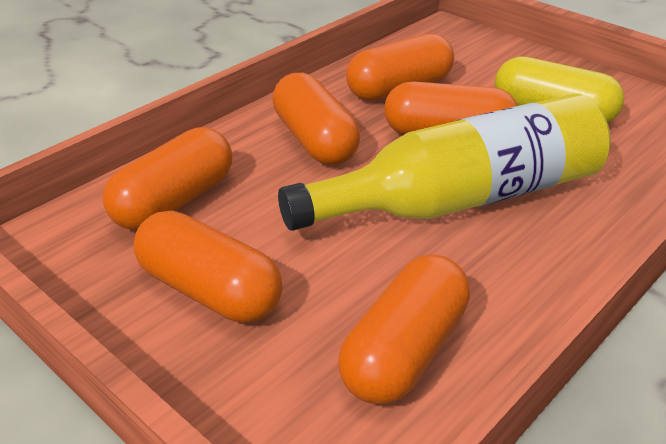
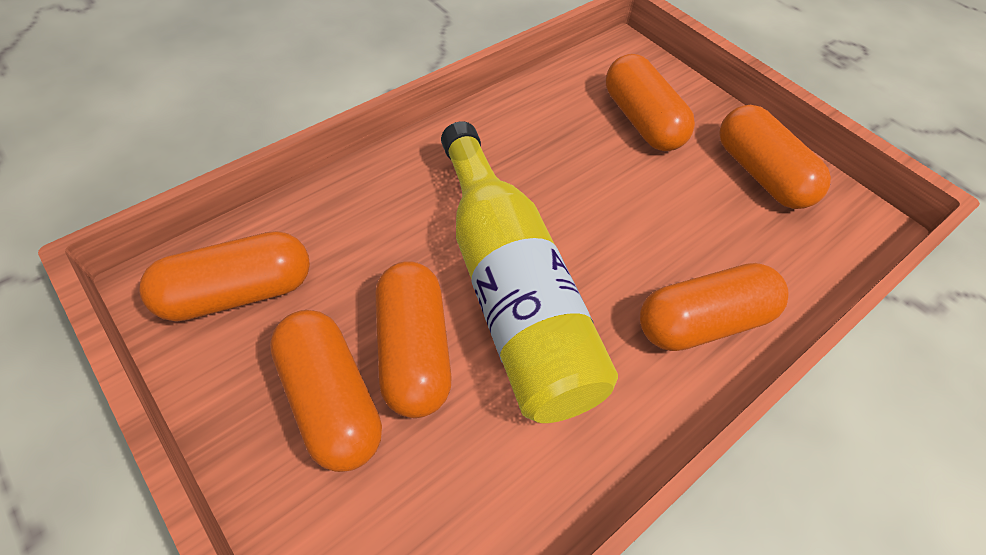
yellow capsule: 1 -> 0

